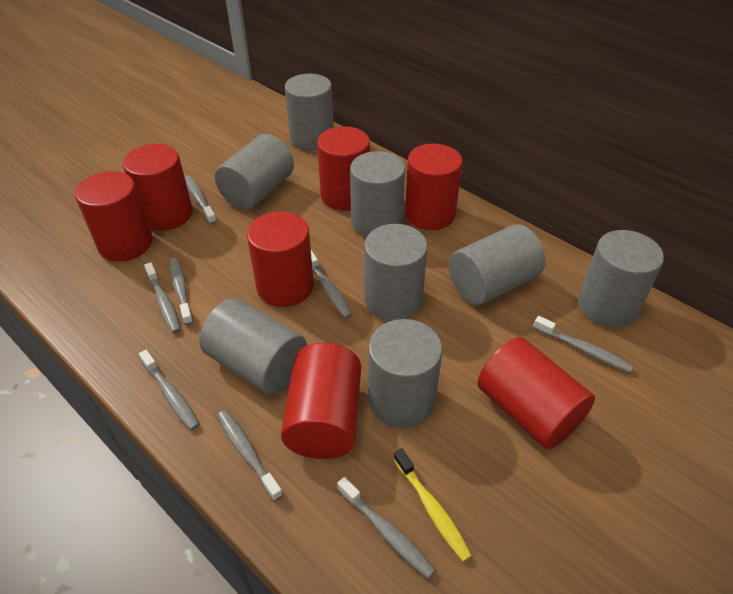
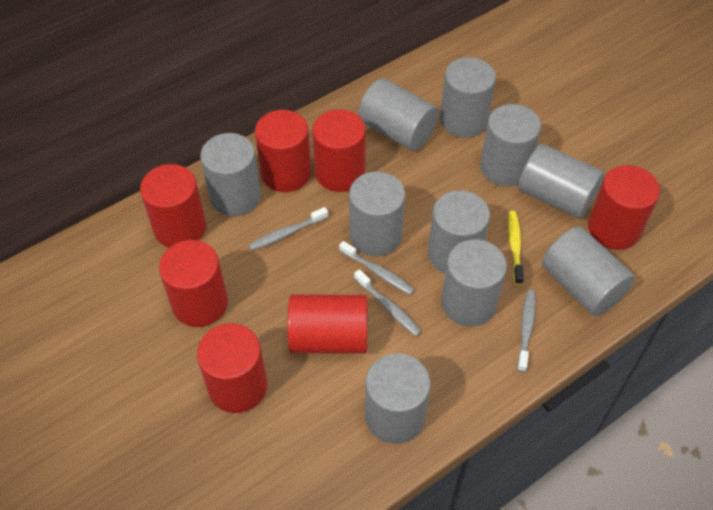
grey cylinder: 8 -> 10
grey toothbrush: 8 -> 4

